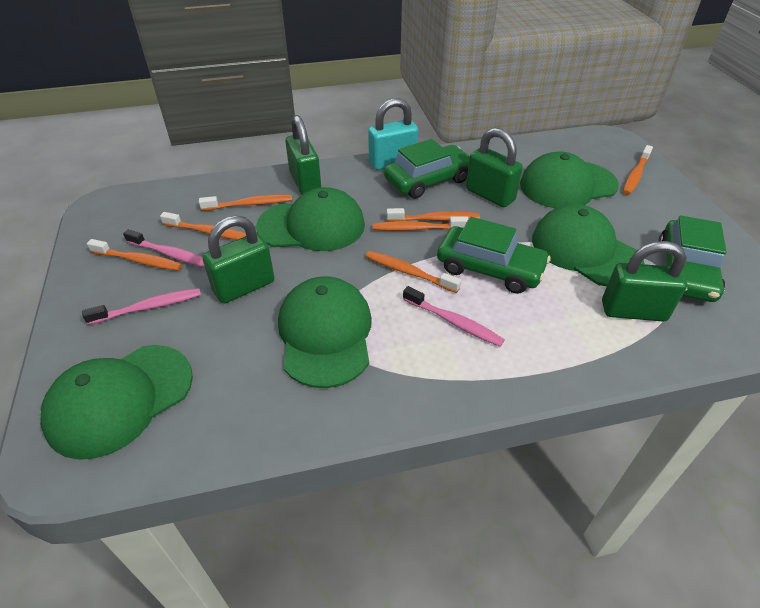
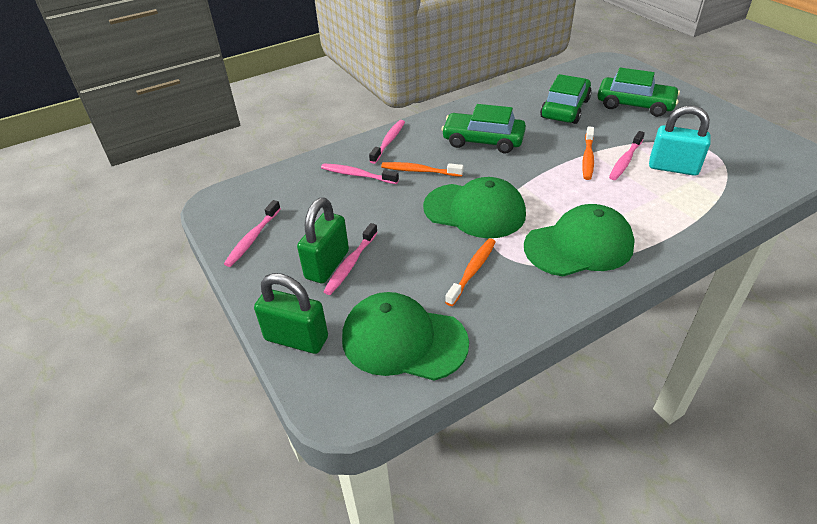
green cap: 5 -> 3
green padlock: 4 -> 2
orange toothbrush: 7 -> 3
pink toothbrush: 3 -> 5

